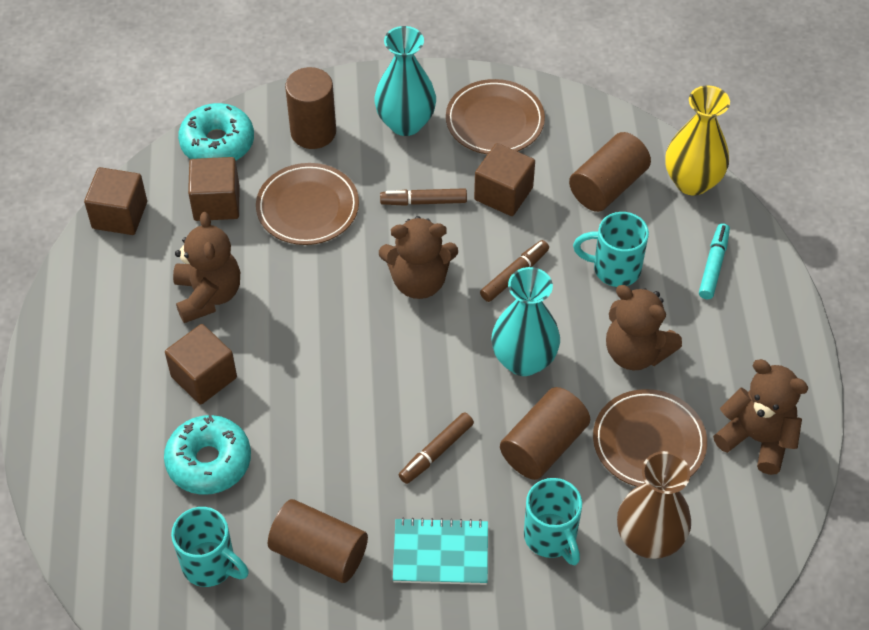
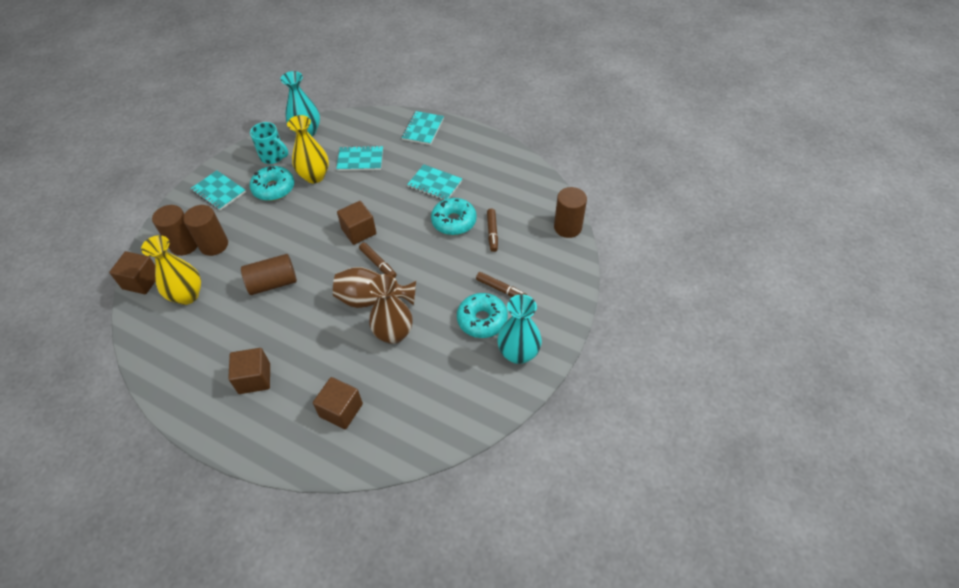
brown plate: 3 -> 0
brown teddy bear: 4 -> 0
brown vase: 1 -> 2
turquoise donut: 2 -> 3
turquoise marker: 1 -> 0
turquoise mug: 3 -> 1
turquoise notebook: 1 -> 4
yellow vase: 1 -> 2

